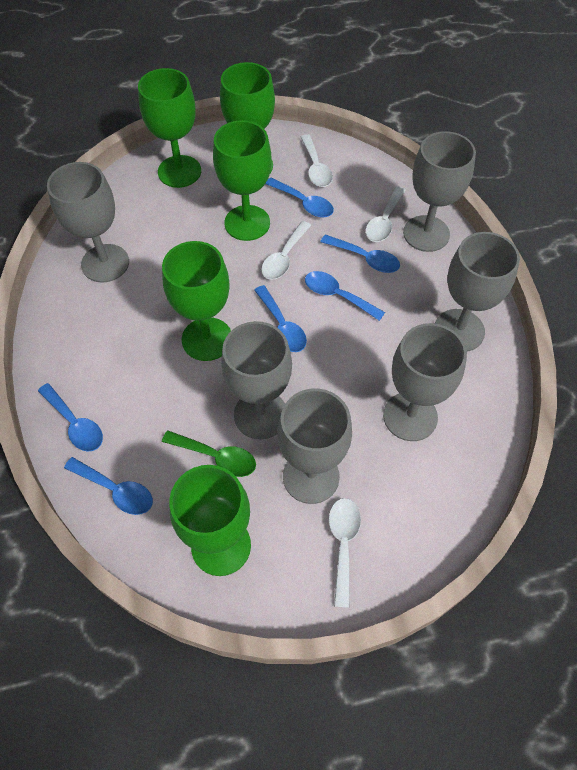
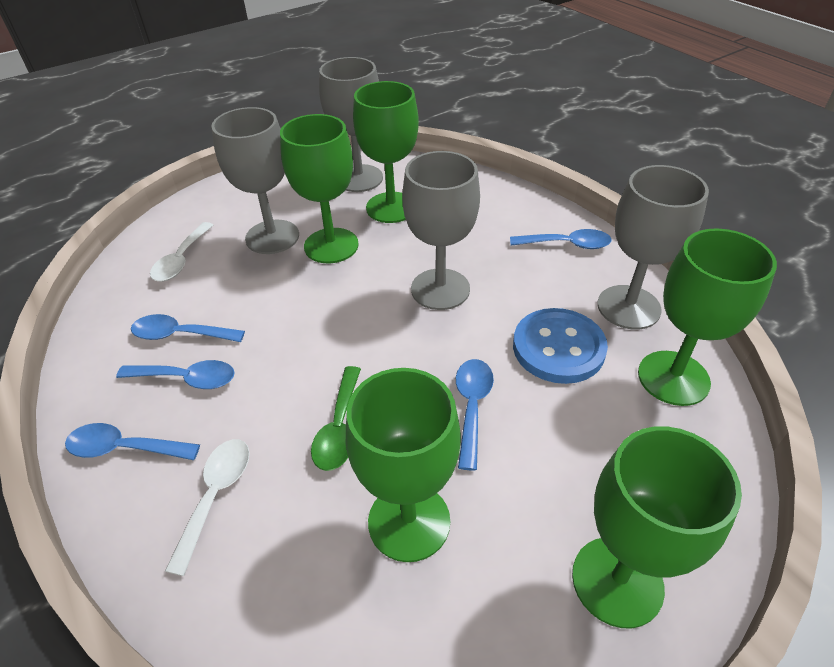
blue button: 0 -> 1
blue spoon: 6 -> 5
grey goblet: 6 -> 4
white spoon: 4 -> 2

